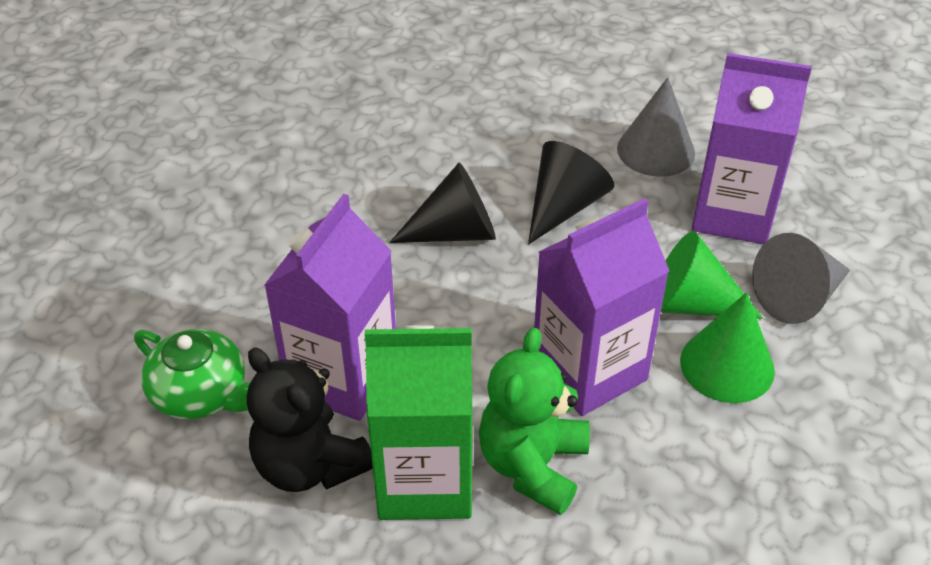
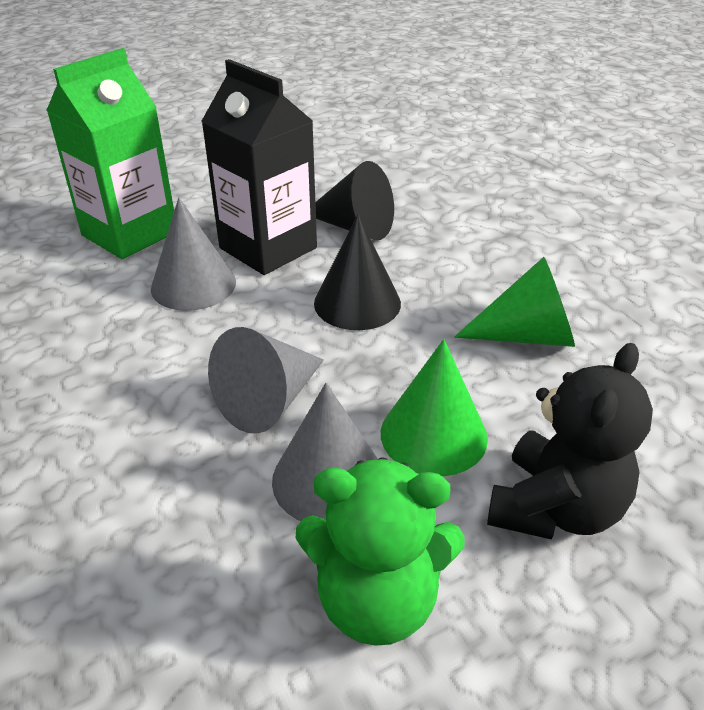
black carton: 0 -> 1
green teapot: 1 -> 0
grey cone: 2 -> 3
purple carton: 3 -> 0

